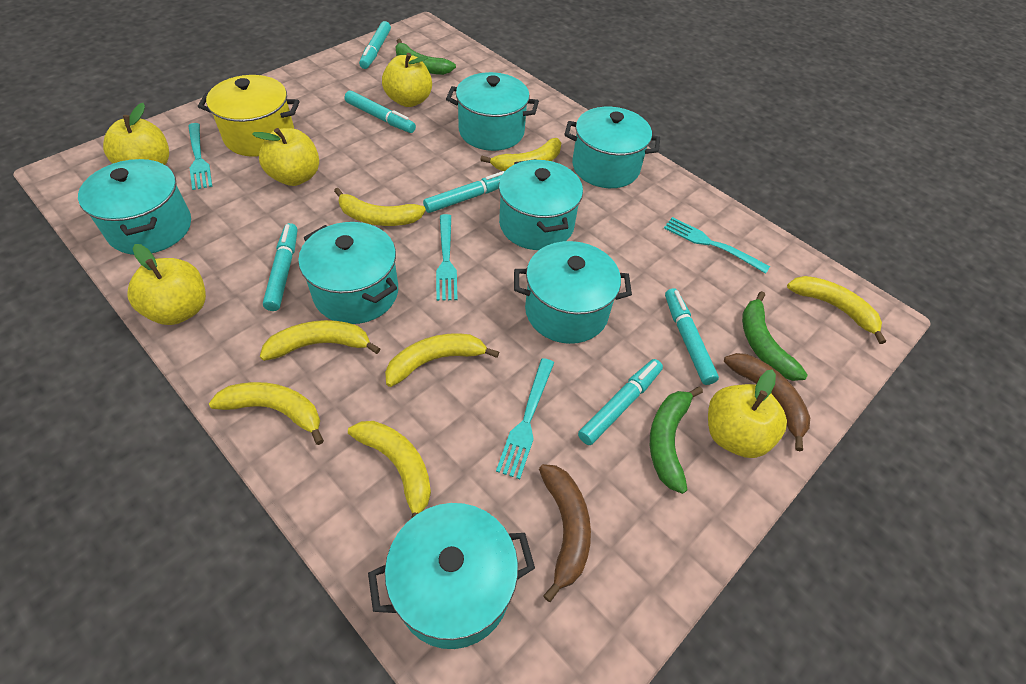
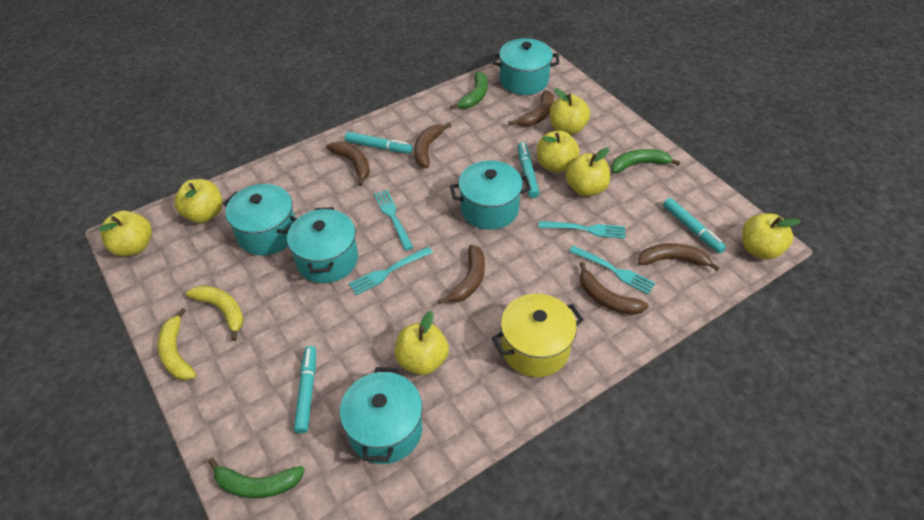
brown banana: 2 -> 6
turquoise marker: 6 -> 4
turquoise pot: 7 -> 5
yellow apple: 5 -> 7
yellow banana: 7 -> 2

